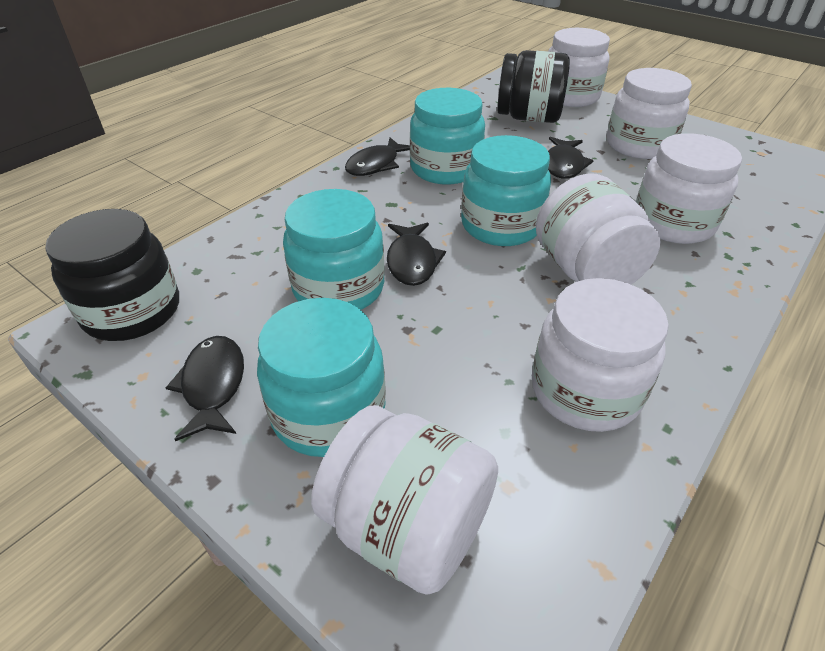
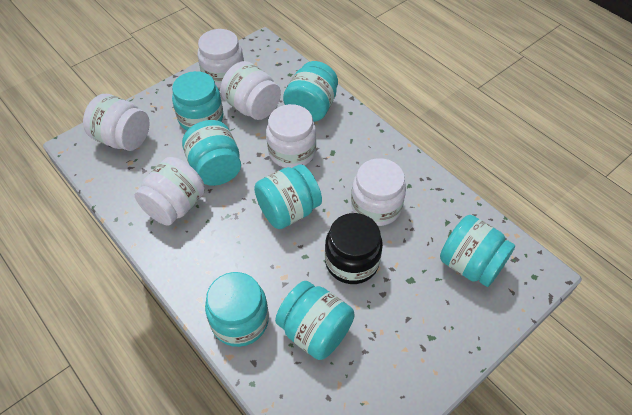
black fish: 4 -> 0
black jar: 2 -> 1
turquoise jar: 4 -> 7

